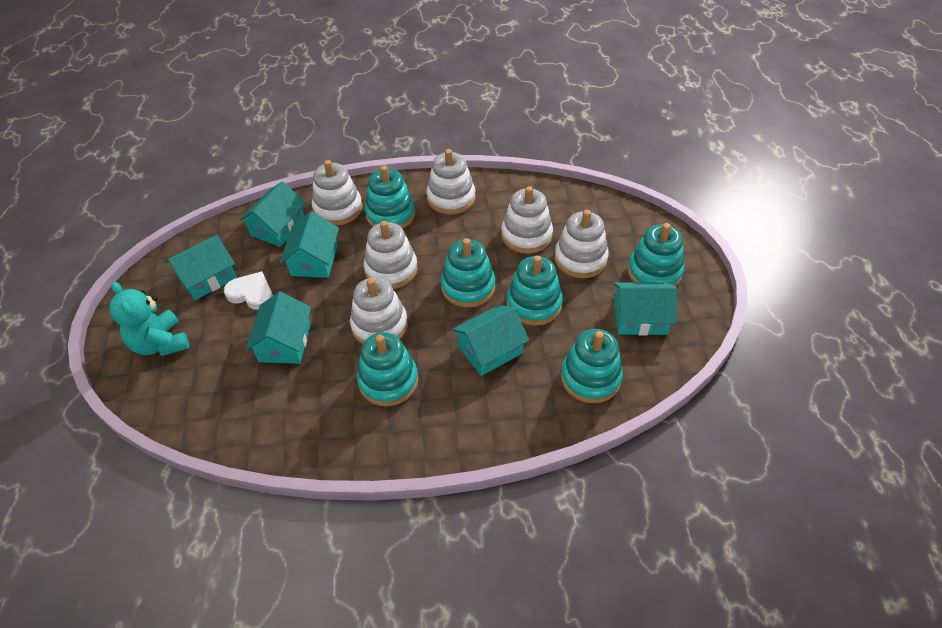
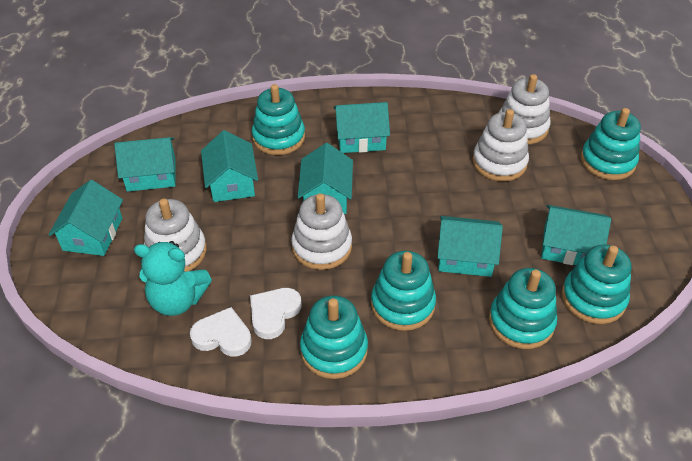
turquoise house: 6 -> 7
white heart: 1 -> 2
white stacking toy: 6 -> 4

